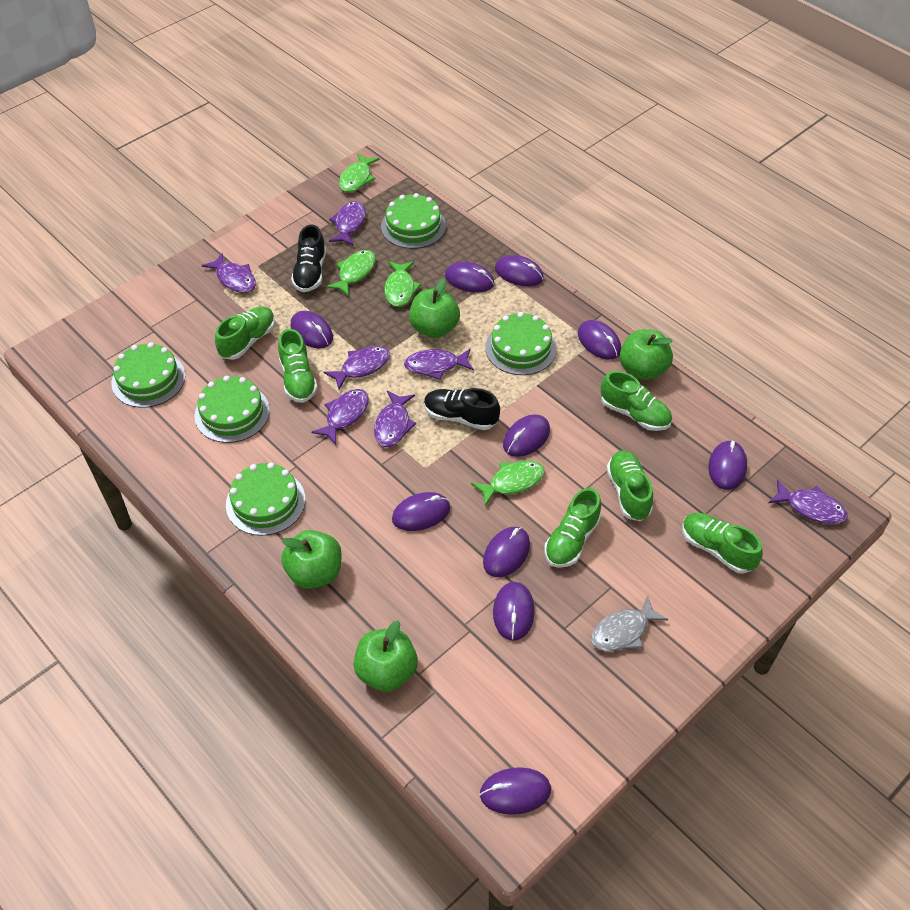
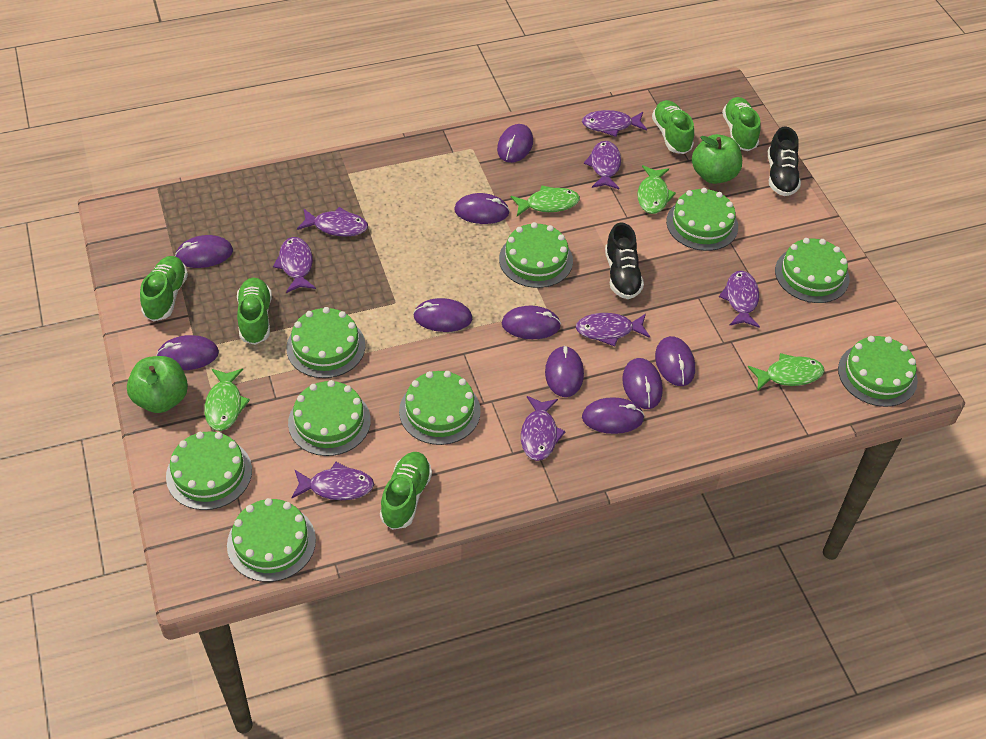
green apple: 4 -> 2
green cake: 5 -> 9
green shoe: 6 -> 5
grey fish: 1 -> 0
purple fish: 7 -> 8

